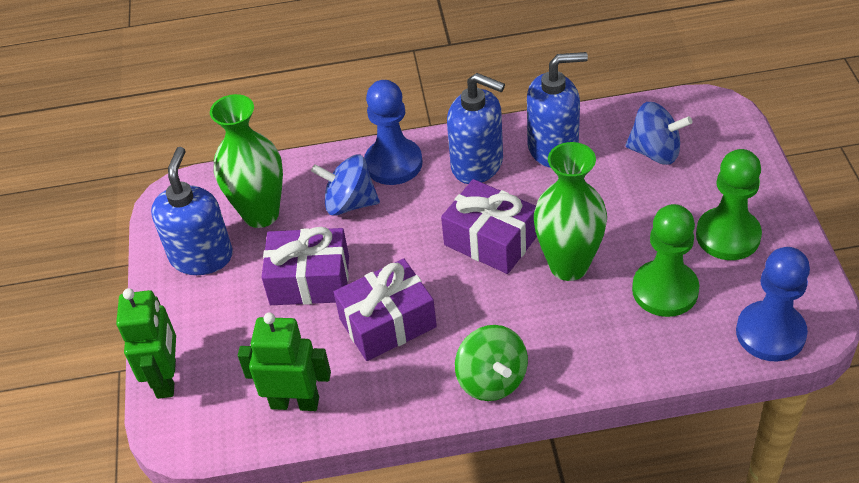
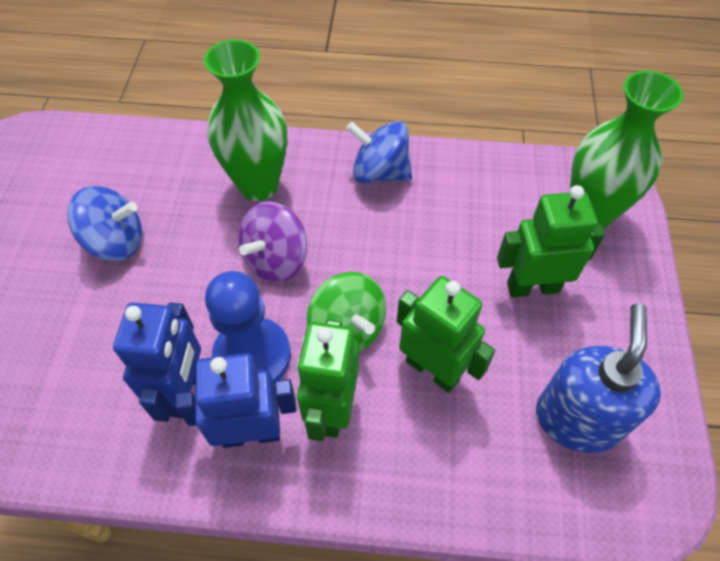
blue pawn: 2 -> 1
blue robot: 0 -> 2
blue soap dispenser: 3 -> 1
green pawn: 2 -> 0
green robot: 2 -> 3
purple gift: 3 -> 0
purple spinning top: 0 -> 1

